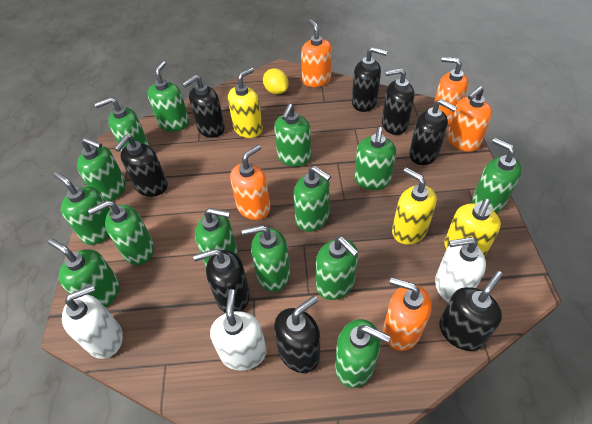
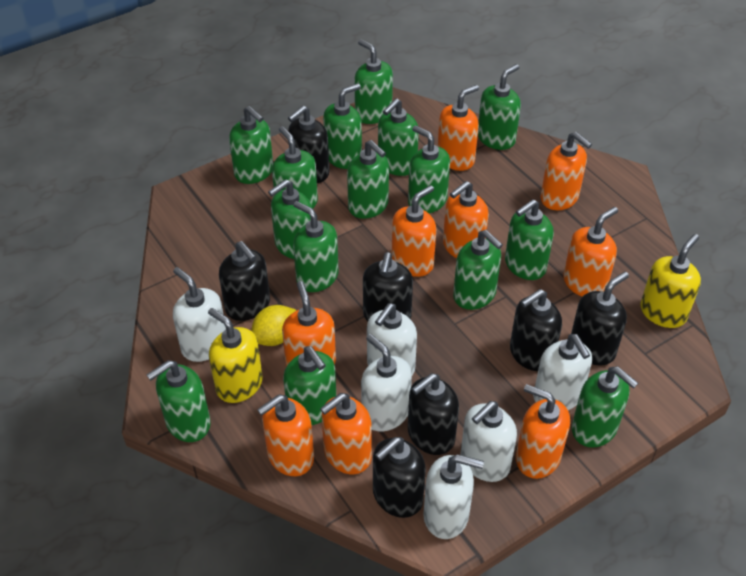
black soap dispenser: 8 -> 7
green soap dispenser: 14 -> 15
orange soap dispenser: 5 -> 9
white soap dispenser: 3 -> 6
yellow soap dispenser: 3 -> 2

